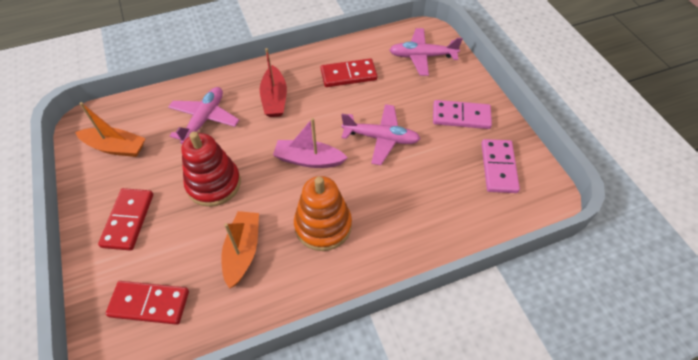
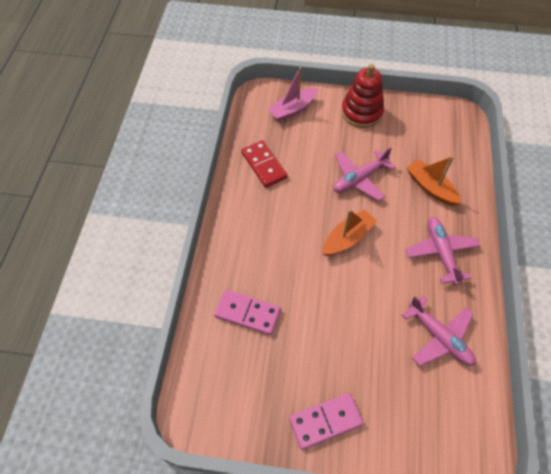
orange stacking toy: 1 -> 0
red boat: 1 -> 0
red domino: 3 -> 1

